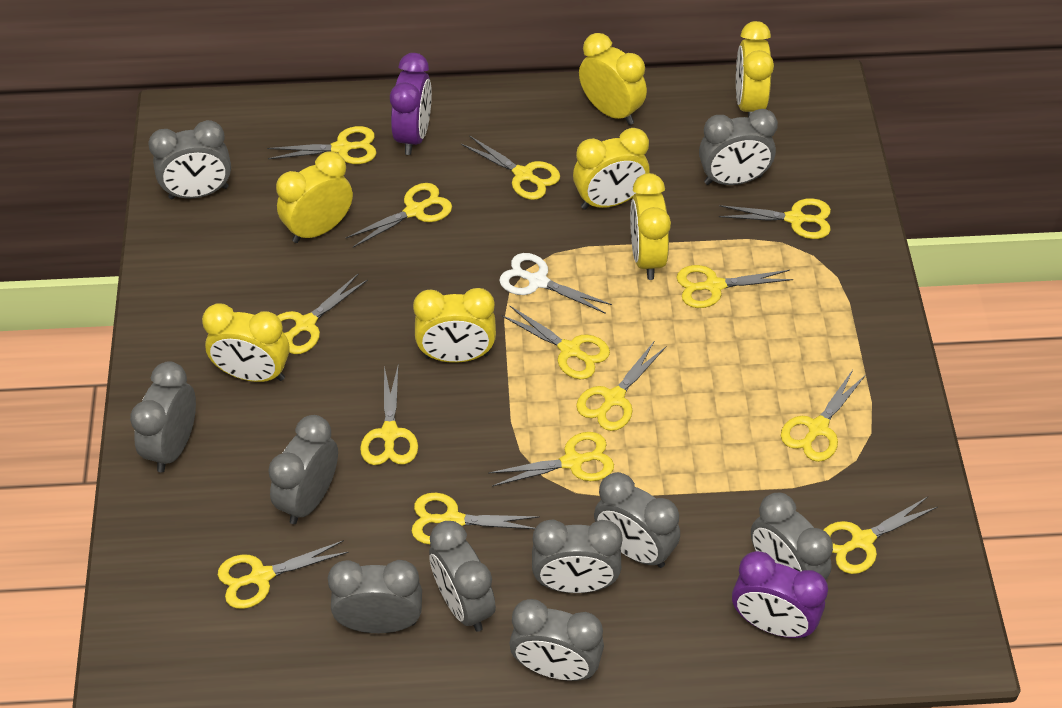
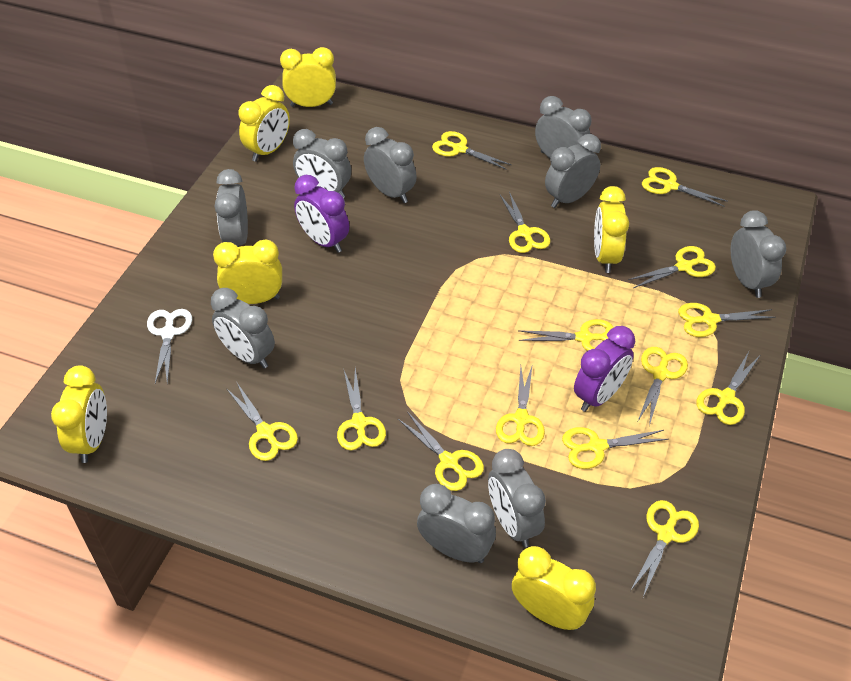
grey clock: 10 -> 9
yellow clock: 7 -> 6

